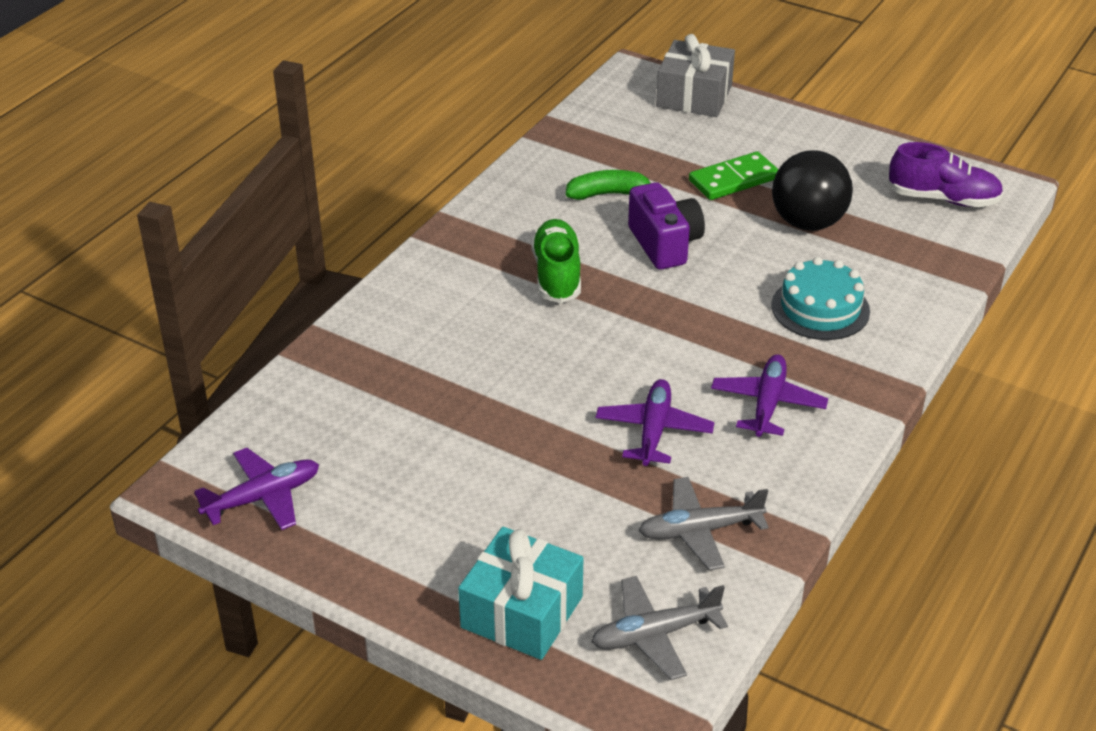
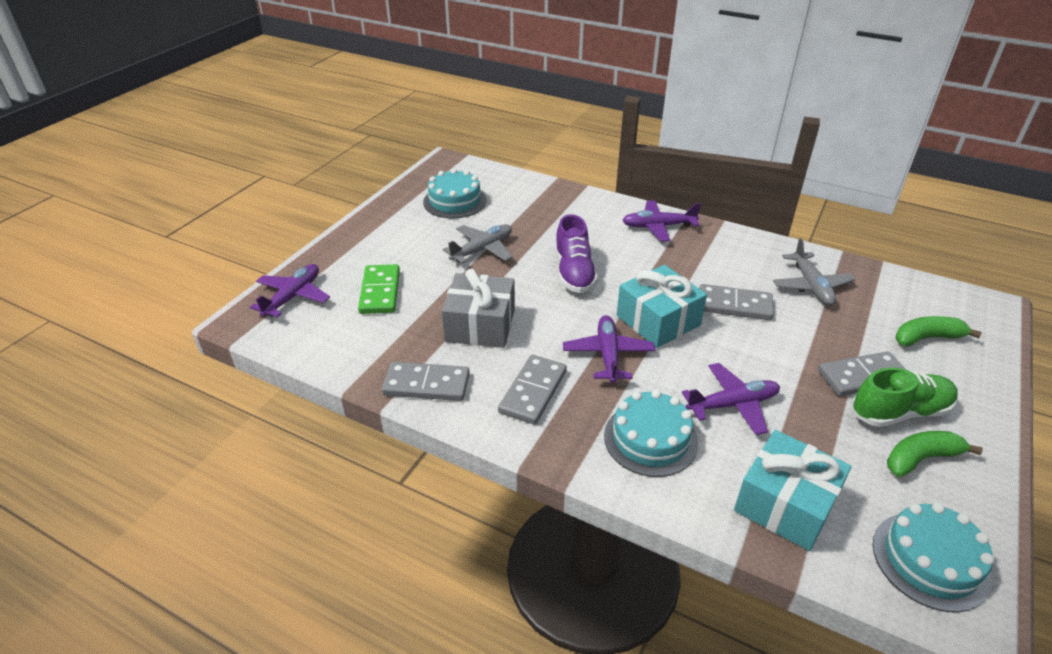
black ball: 1 -> 0
green banana: 1 -> 2
grey domino: 0 -> 4
purple camera: 1 -> 0
purple plane: 3 -> 4
turquoise cake: 1 -> 3
turquoise gift: 1 -> 2

